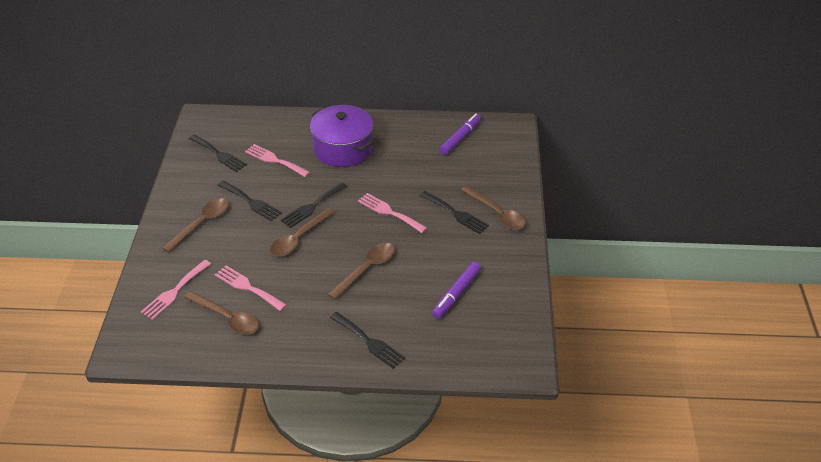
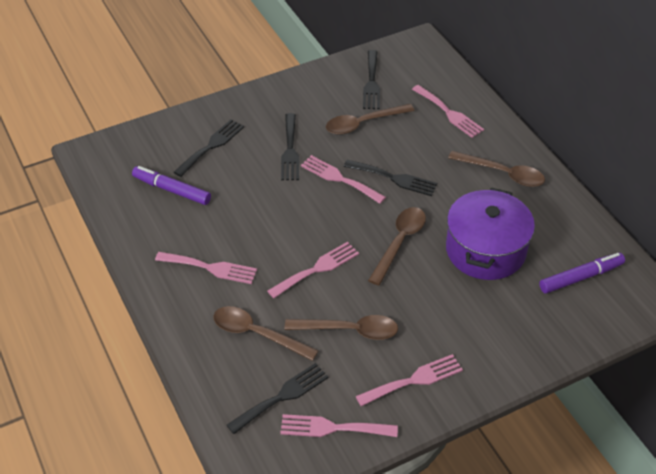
pink fork: 4 -> 6

